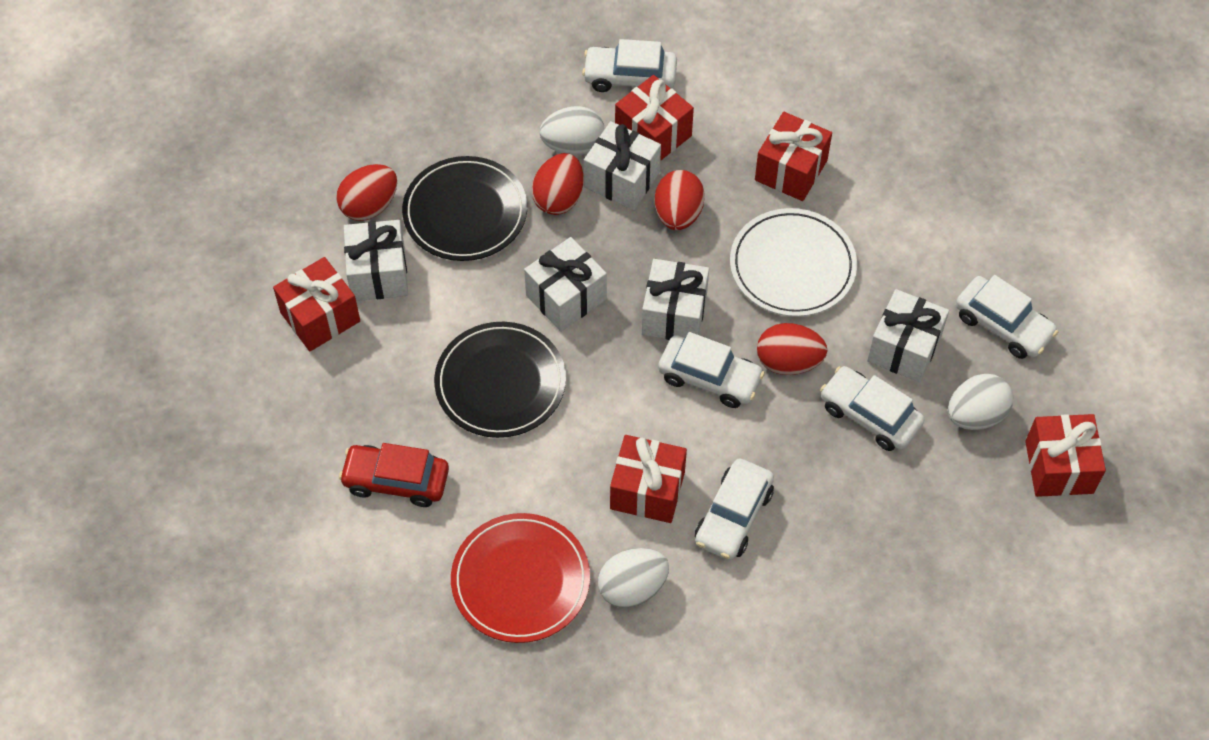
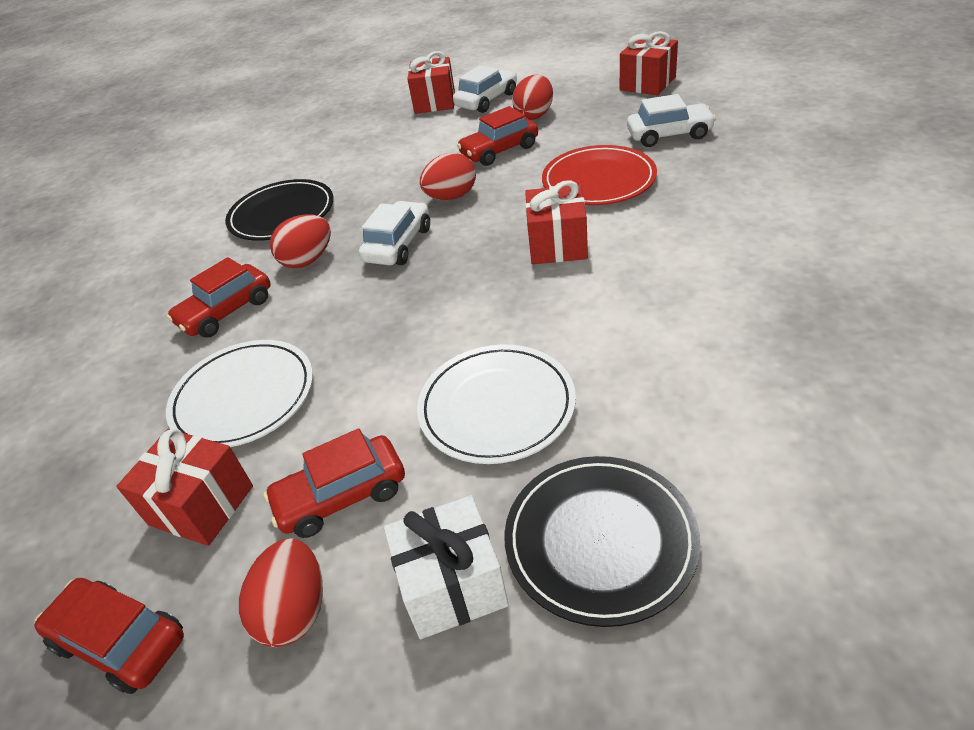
red car: 1 -> 4
red gift: 5 -> 4
white car: 5 -> 3
white egg: 3 -> 0
white gift: 5 -> 1
white plate: 1 -> 2

